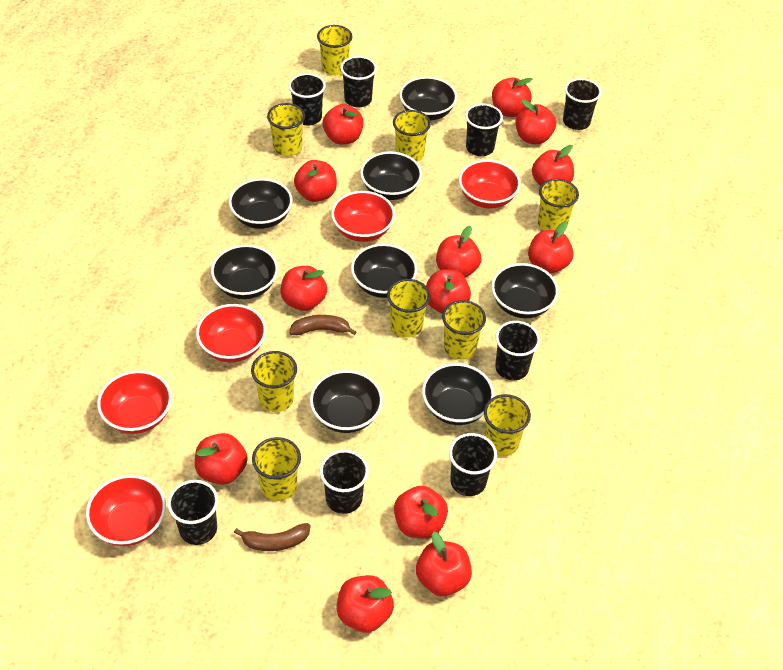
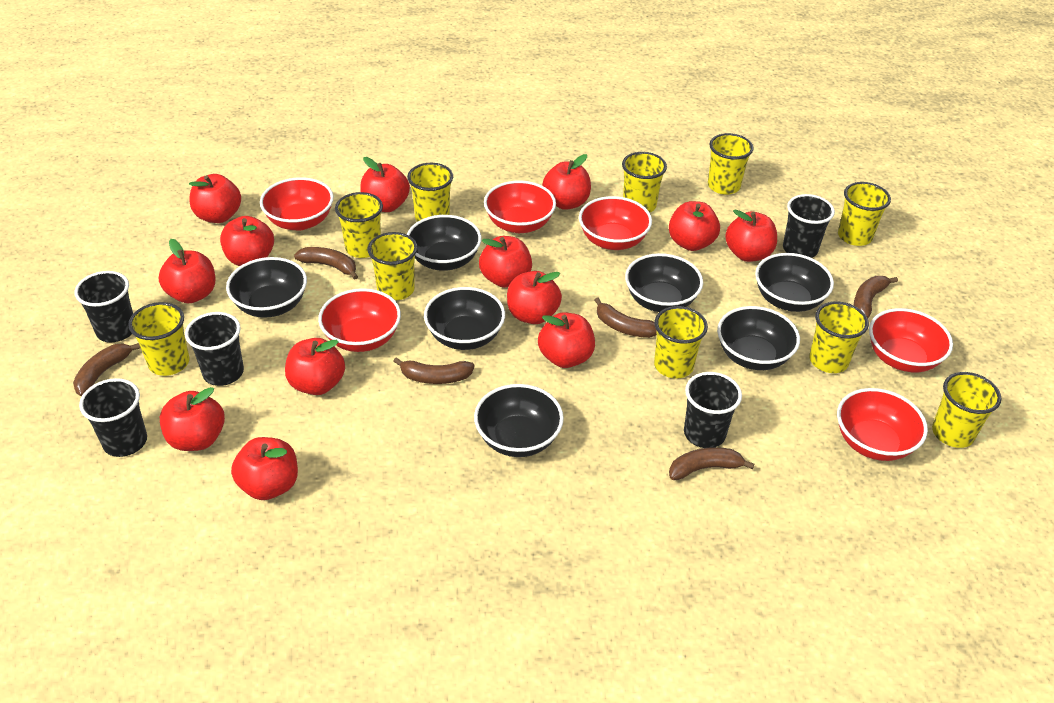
black bowl: 8 -> 7
black cup: 8 -> 5
brown banana: 2 -> 6
red bowl: 5 -> 6
yellow cup: 9 -> 10

